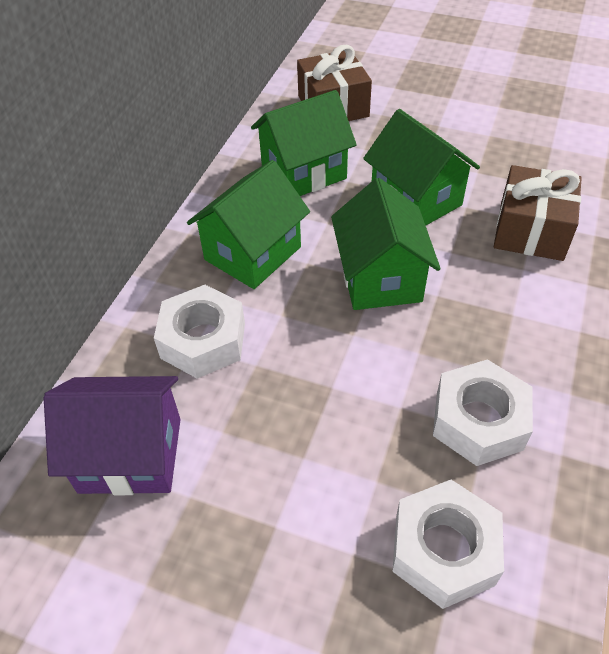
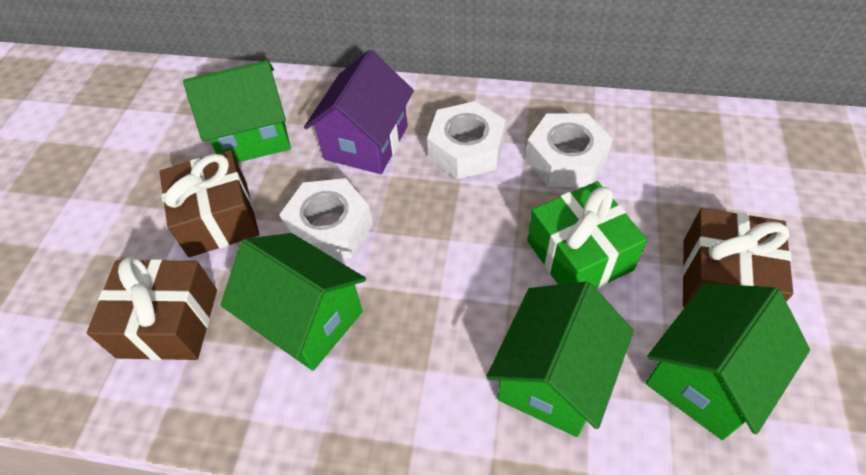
brown gift: 2 -> 3
green gift: 0 -> 1

